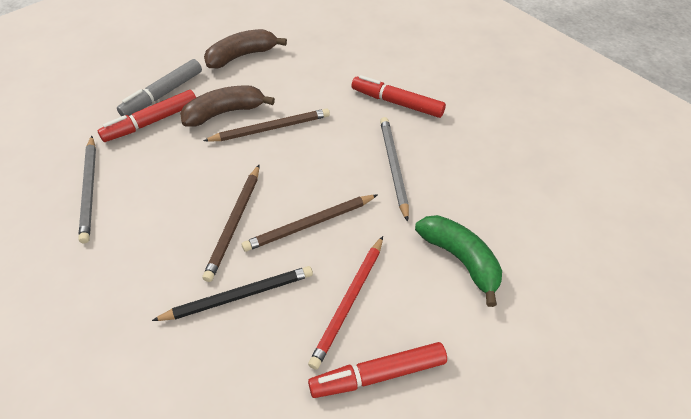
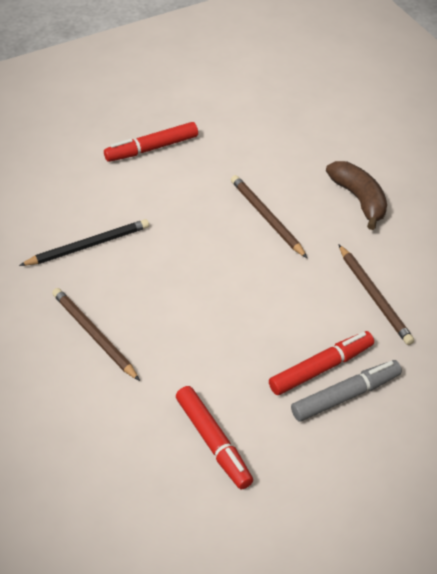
brown banana: 2 -> 1
green banana: 1 -> 0
grey pencil: 2 -> 0
red pencil: 1 -> 0

